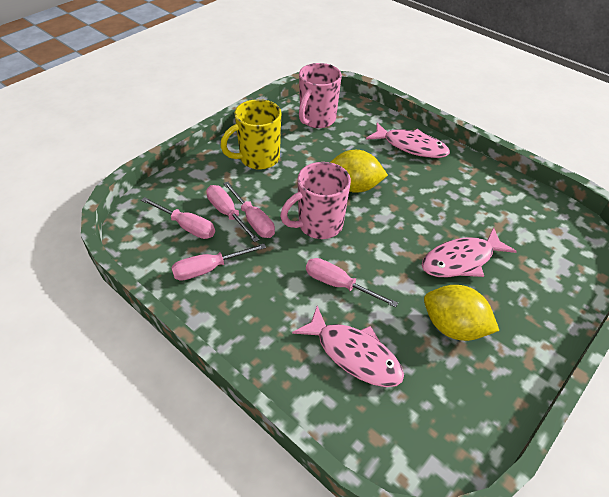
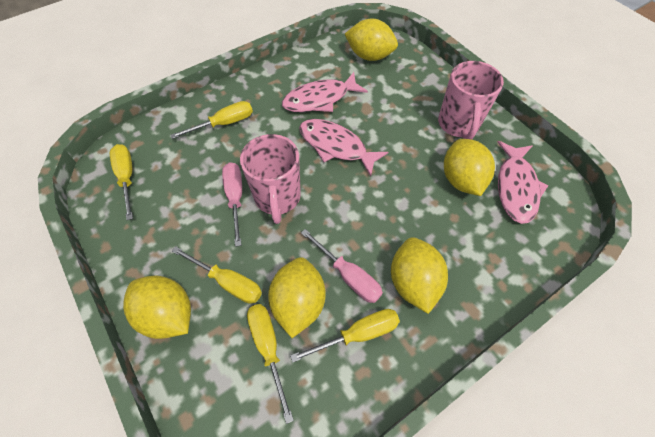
pink screwdriver: 5 -> 2
yellow lemon: 2 -> 5
yellow mug: 1 -> 0
yellow screwdriver: 0 -> 5

